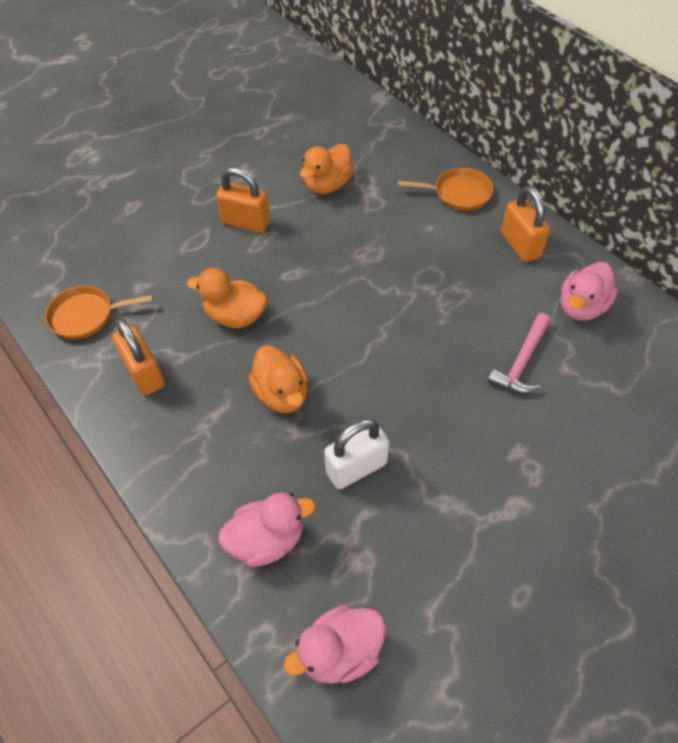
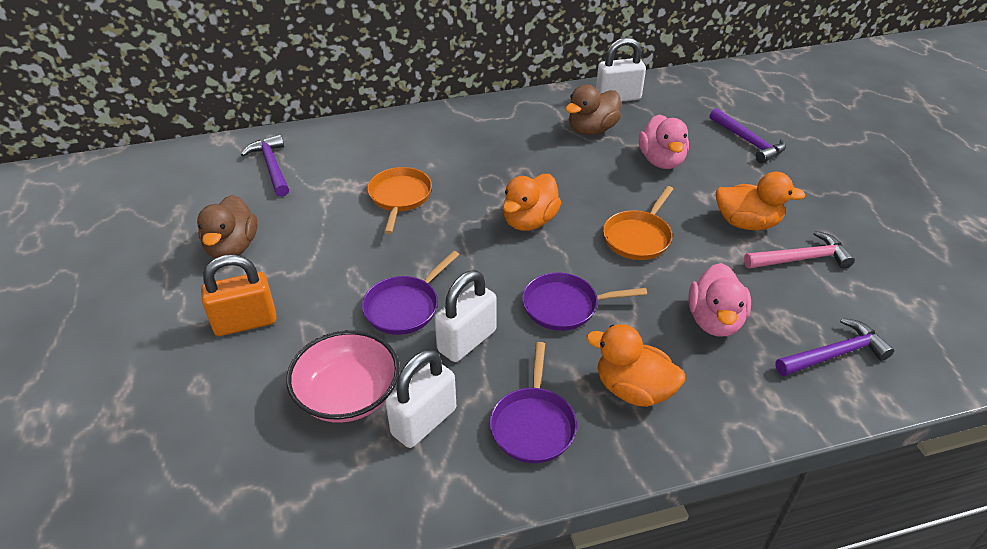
brown duck: 0 -> 2
orange padlock: 3 -> 1
pink bowl: 0 -> 1
pink duck: 3 -> 2
purple hammer: 0 -> 3
purple pan: 0 -> 3
white padlock: 1 -> 3

